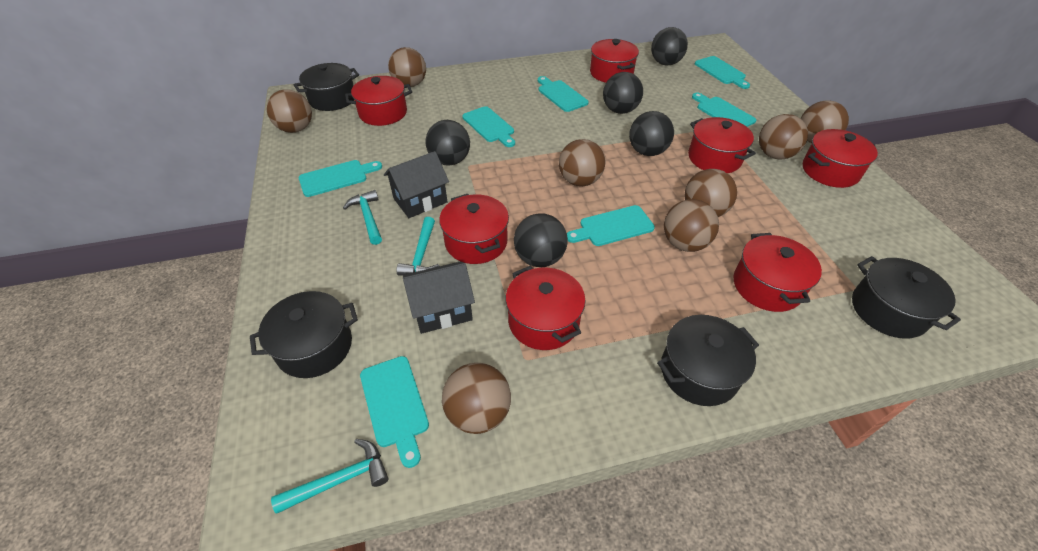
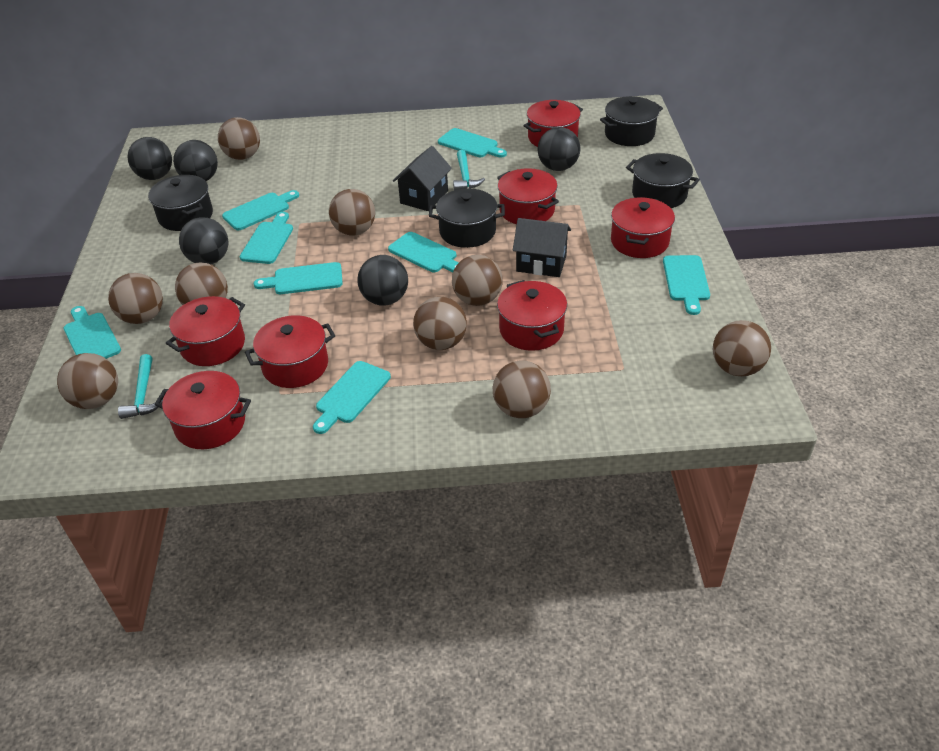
brown ball: 8 -> 9
turquoise cutting board: 7 -> 8
turquoise hammer: 3 -> 2

